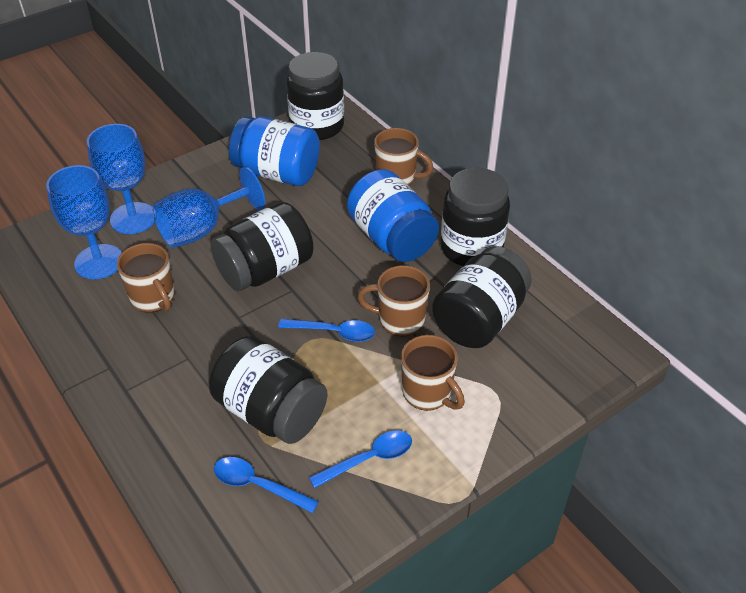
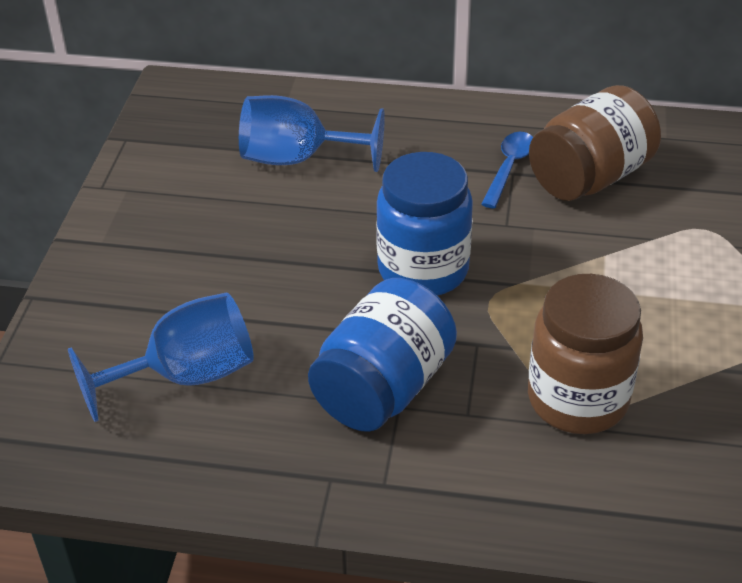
black jar: 5 -> 0
blue goblet: 3 -> 2
blue spoon: 3 -> 1
brown jar: 0 -> 2
brown mug: 4 -> 0

